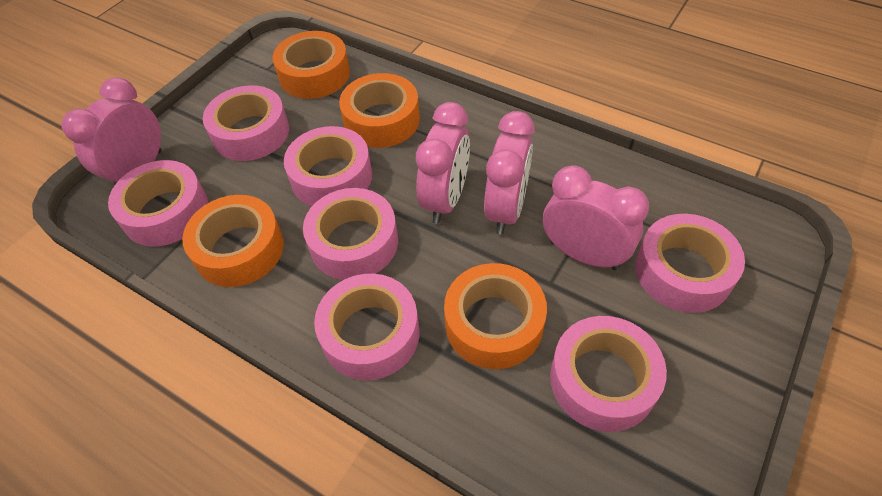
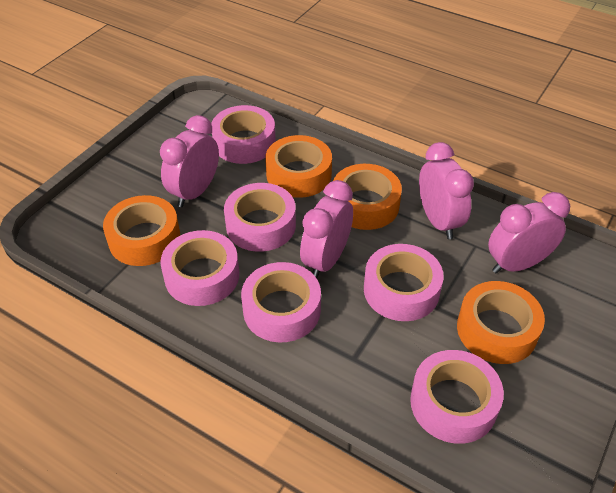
pink tape: 7 -> 6

